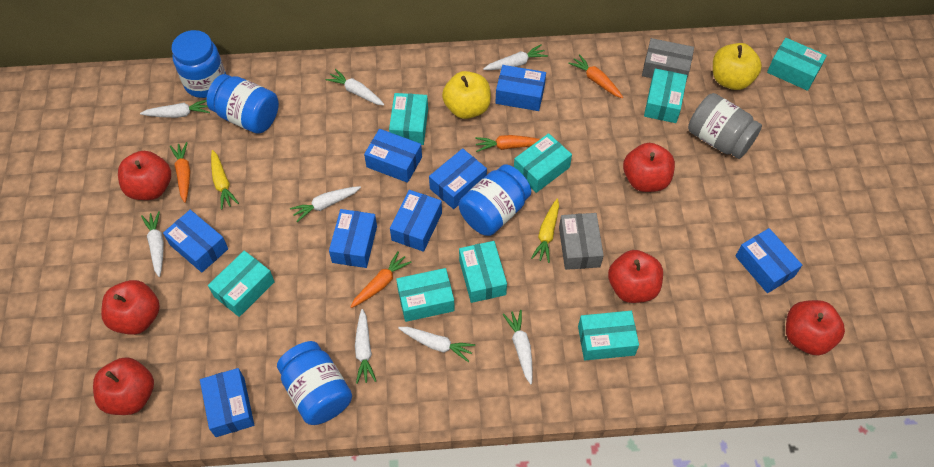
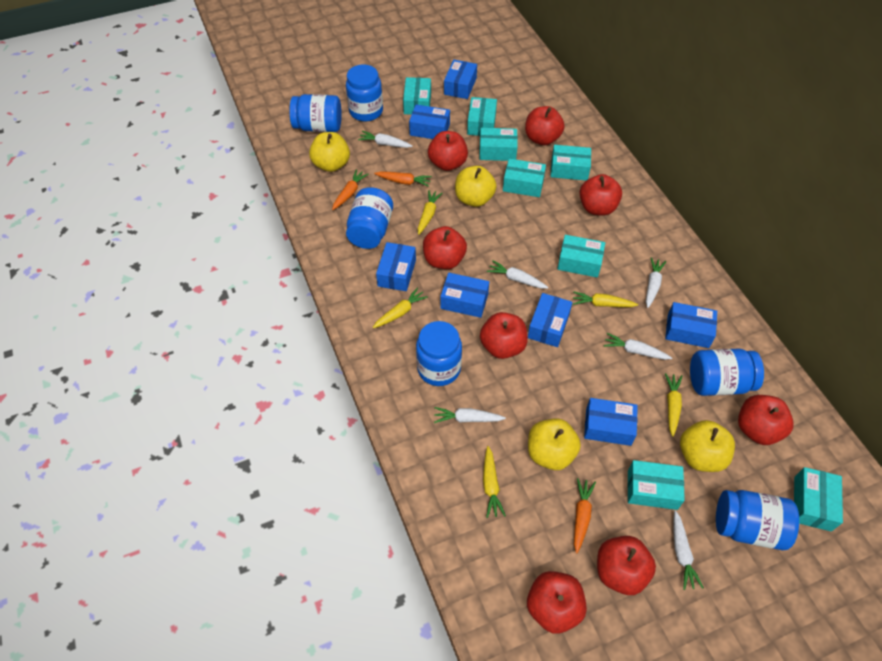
blue box: 8 -> 7
blue jar: 4 -> 6
grey box: 2 -> 0
grey jar: 1 -> 0
orange carrot: 4 -> 3
red apple: 6 -> 8
white carrot: 8 -> 6
yellow apple: 2 -> 4
yellow carrot: 2 -> 5

